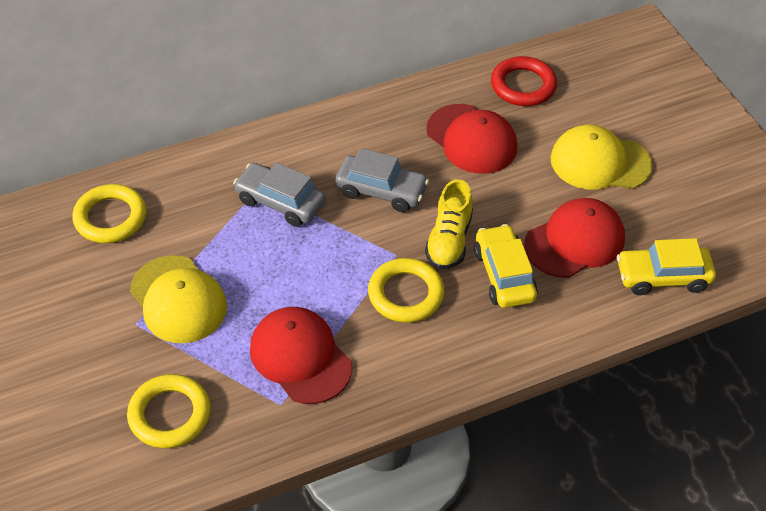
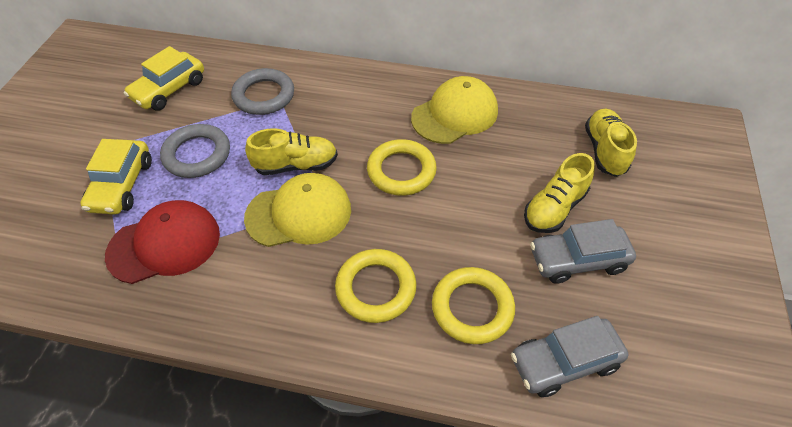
grey ring: 0 -> 2
red cap: 3 -> 1
red ring: 1 -> 0
yellow shoe: 1 -> 3

